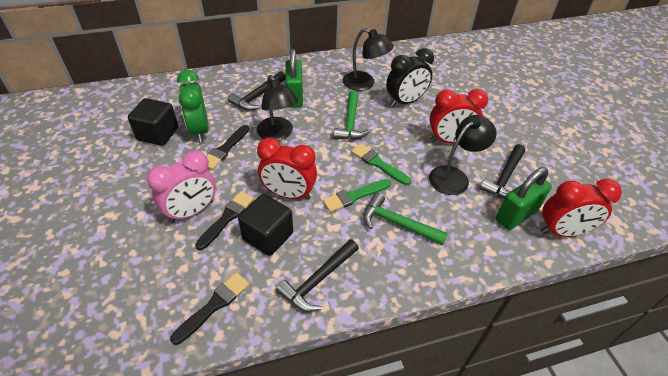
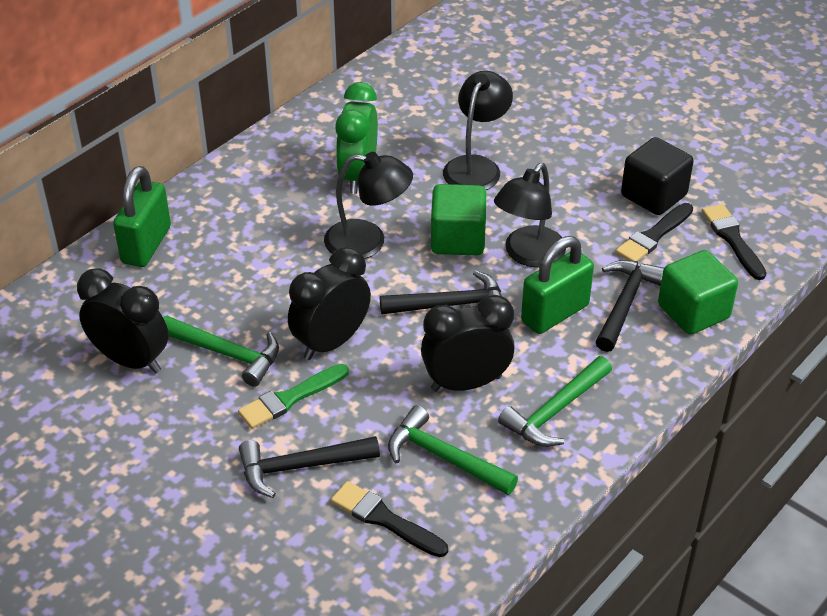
black clock: 1 -> 3
black cube: 2 -> 1
green brush: 2 -> 1
green cube: 0 -> 2
green hammer: 2 -> 3
pink clock: 1 -> 0
red clock: 3 -> 0

